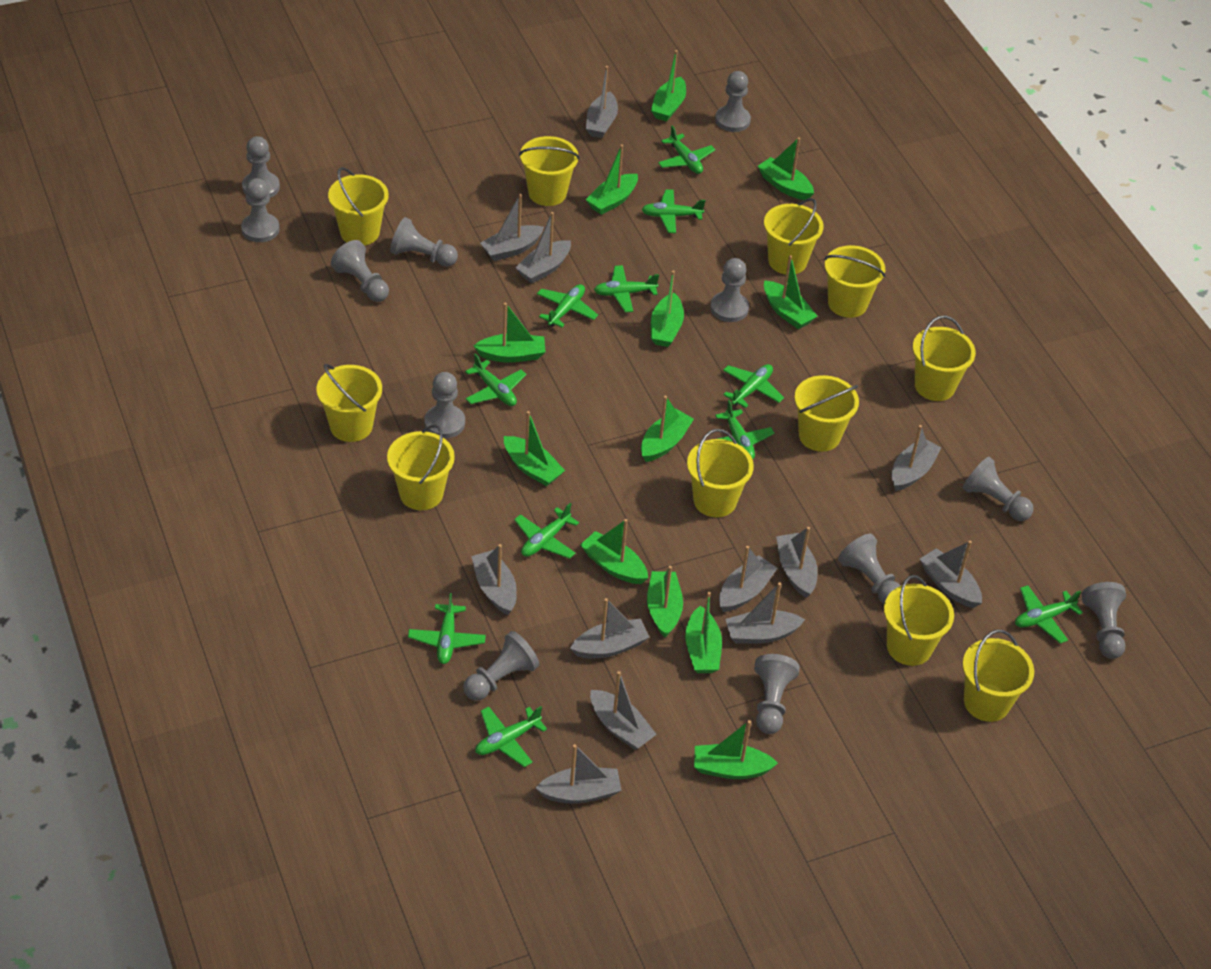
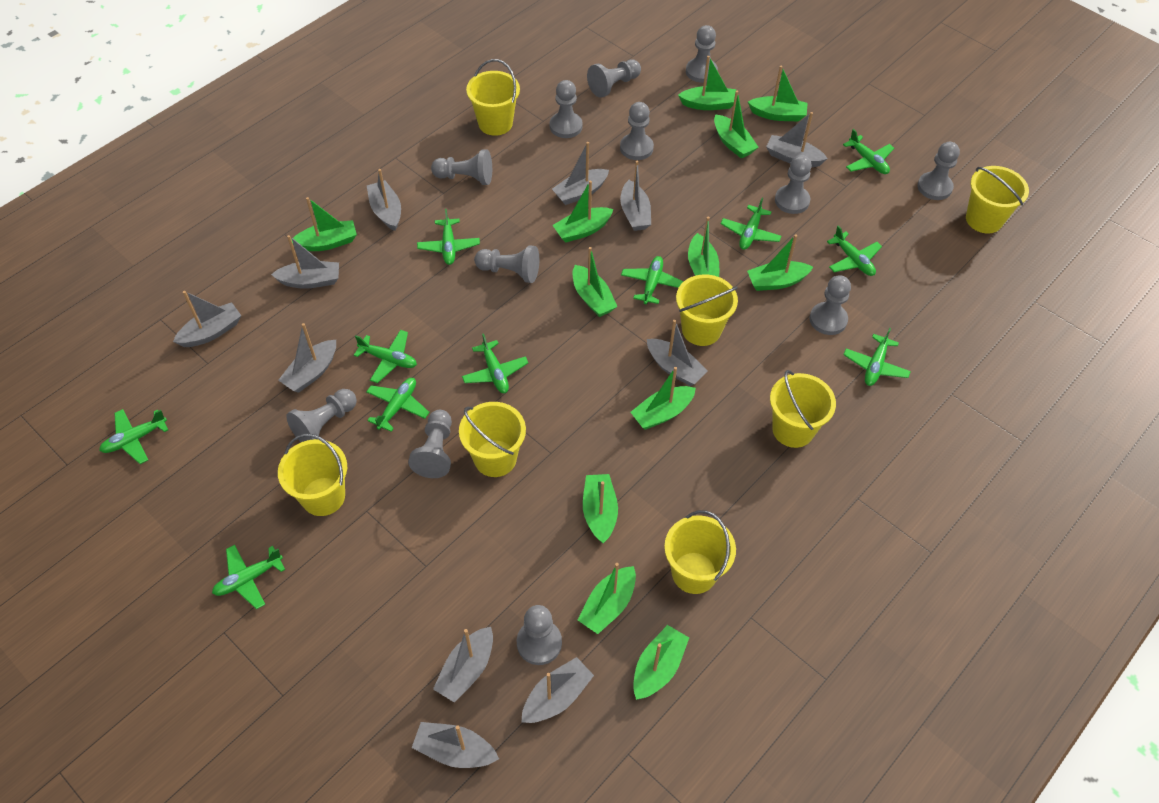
grey boat: 12 -> 11
yellow bucket: 11 -> 7

